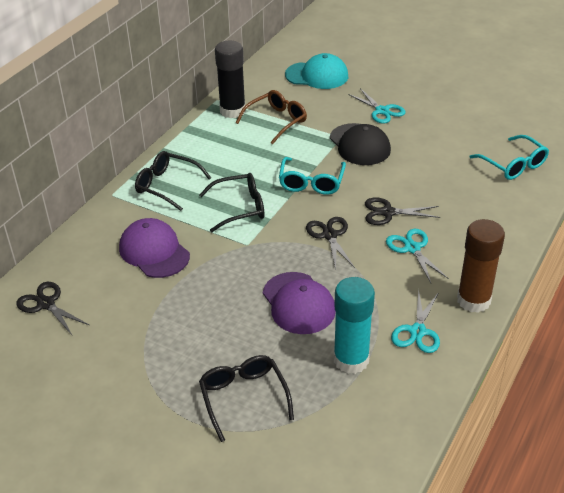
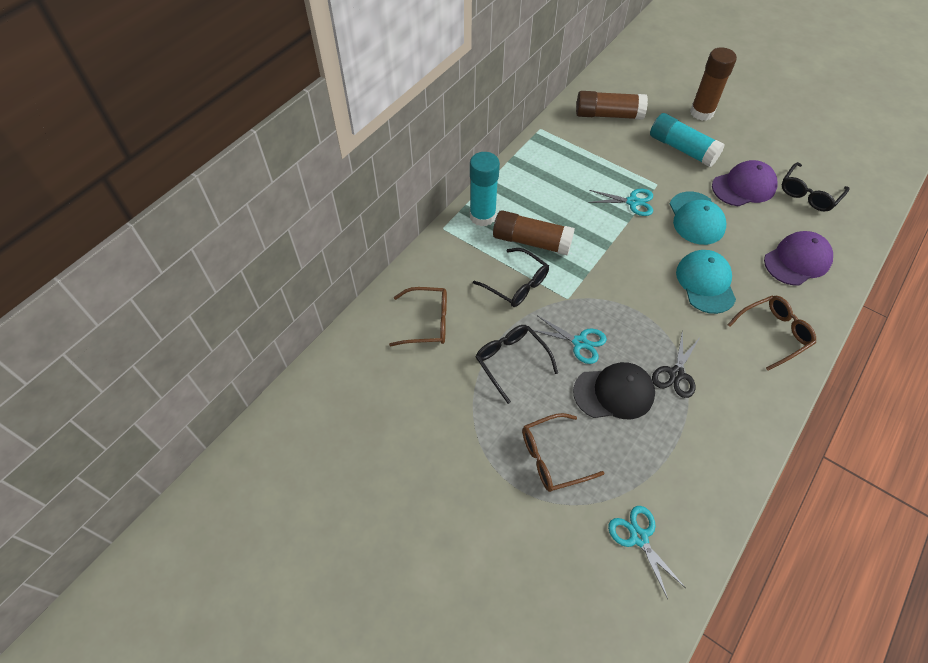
black glue stick: 1 -> 0
black scissors: 3 -> 1
brown glasses: 1 -> 3
brown glue stick: 1 -> 3
turquoise cap: 1 -> 2
turquoise glasses: 2 -> 0
turquoise glue stick: 1 -> 2

